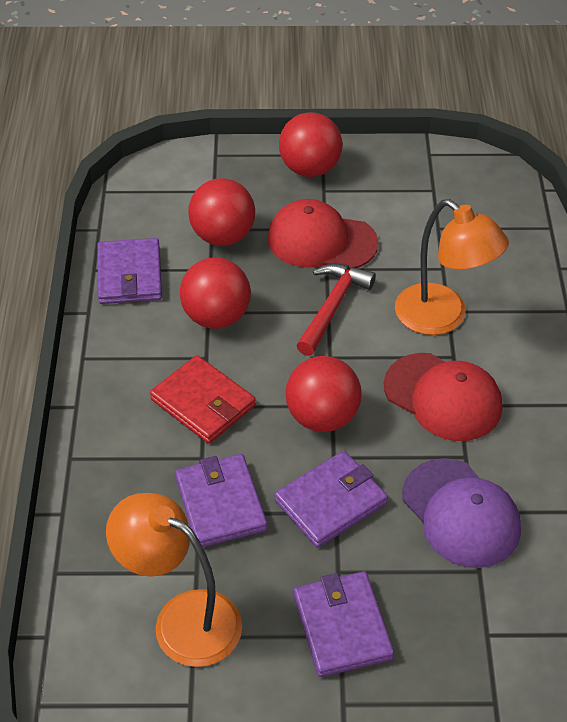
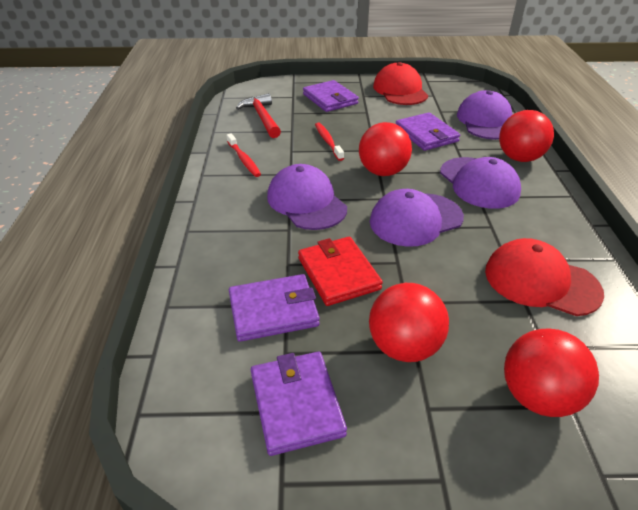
orange lamp: 2 -> 0
purple cap: 1 -> 4
red toothbrush: 0 -> 2

